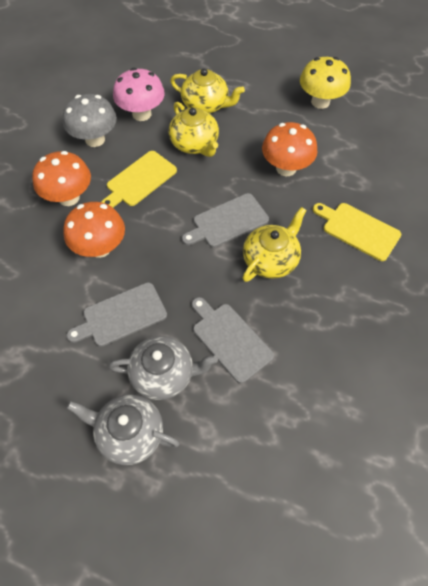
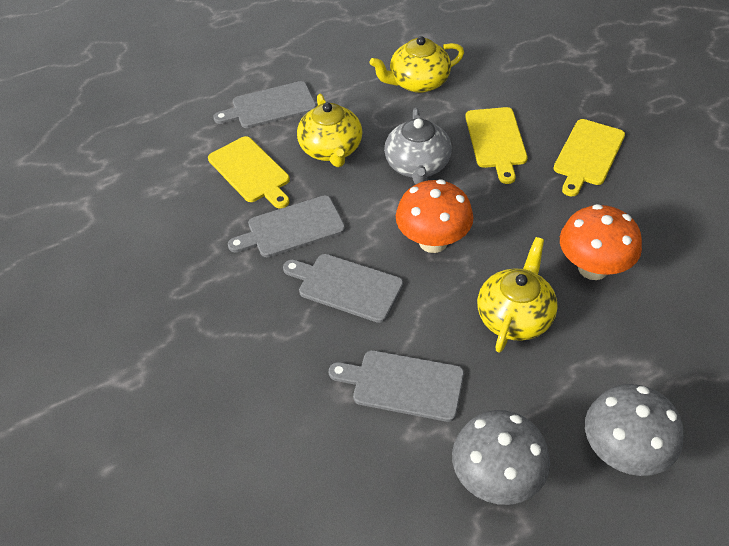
grey cutting board: 3 -> 4
grey mushroom: 1 -> 2
grey teapot: 2 -> 1
orange mushroom: 3 -> 2
pink mushroom: 1 -> 0
yellow cutting board: 2 -> 3
yellow mushroom: 1 -> 0

